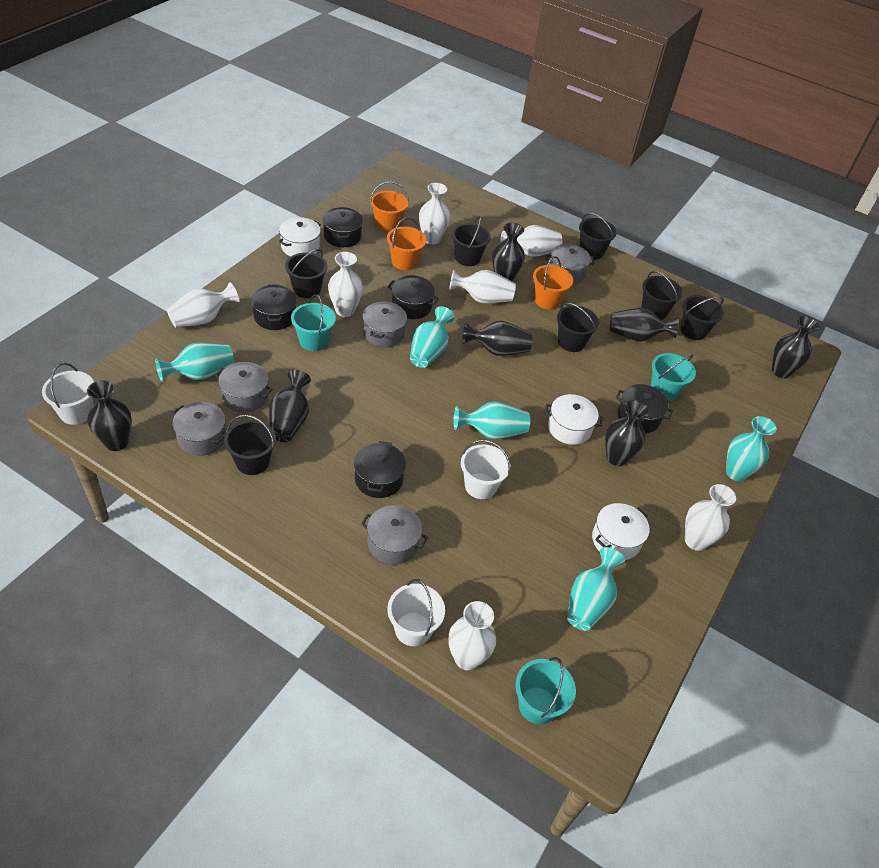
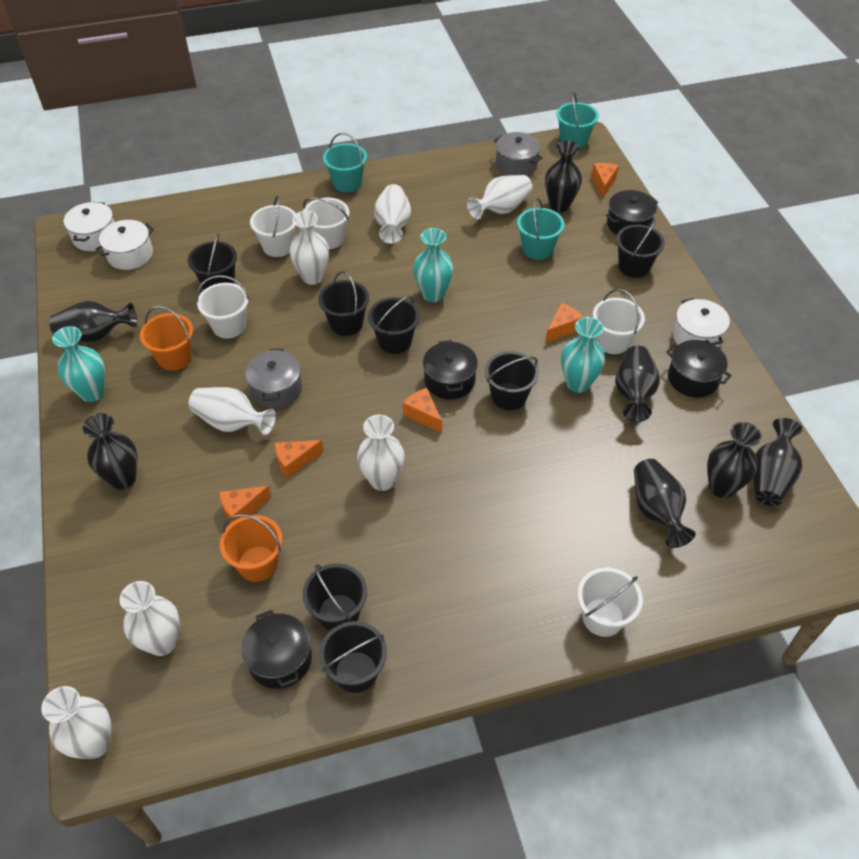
black pot: 5 -> 4
grey pot: 5 -> 2
orange bucket: 3 -> 2
orange cheese: 0 -> 5
turquoise vase: 5 -> 3
white bucket: 3 -> 5

